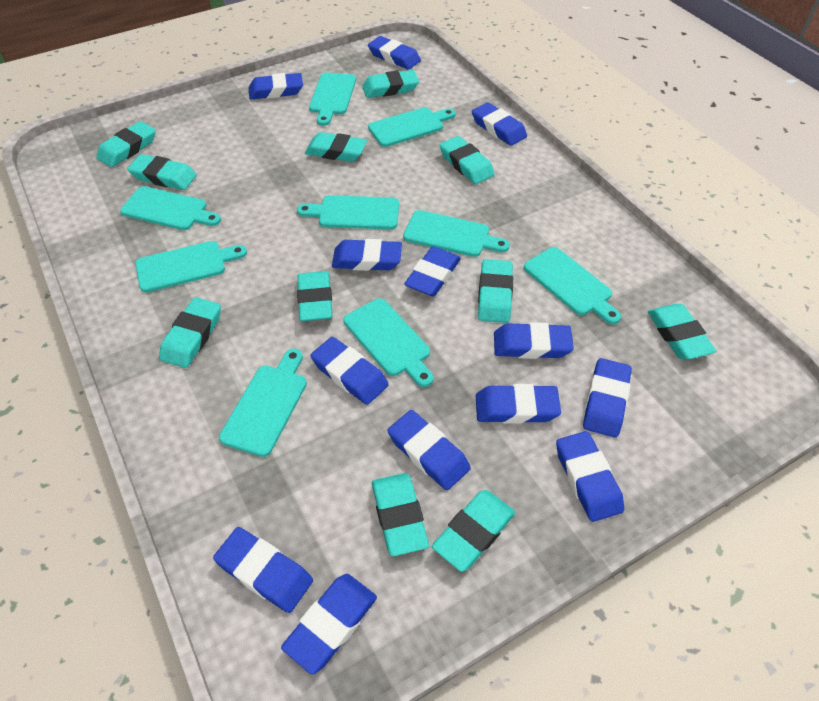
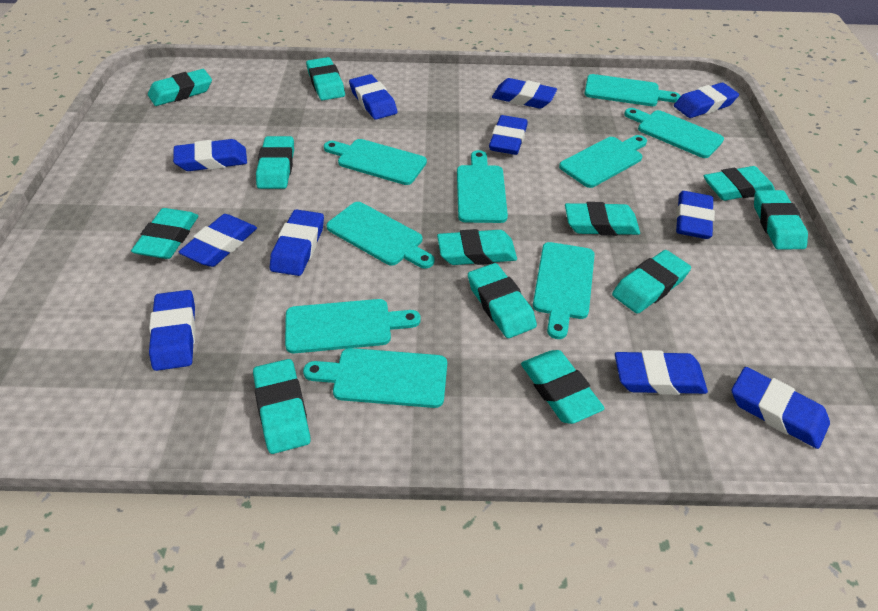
blue eraser: 13 -> 11
turquoise eraser: 11 -> 12

